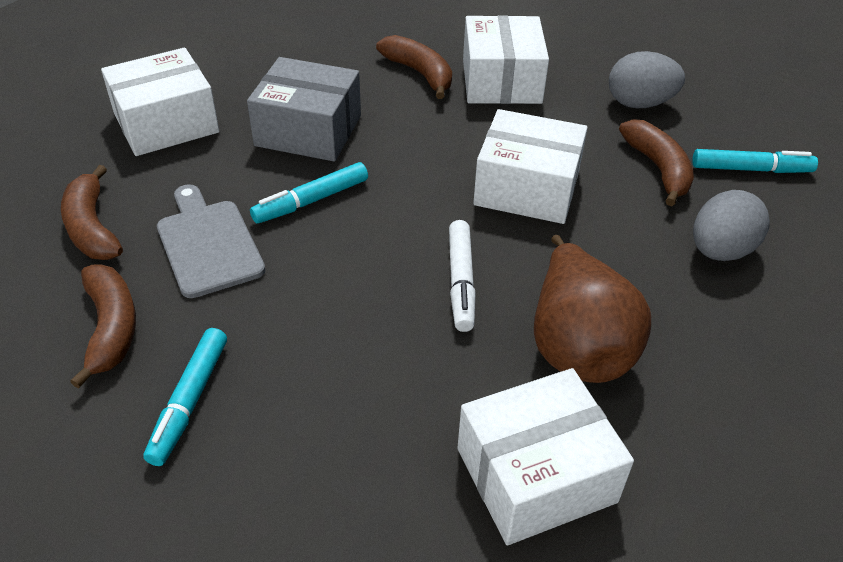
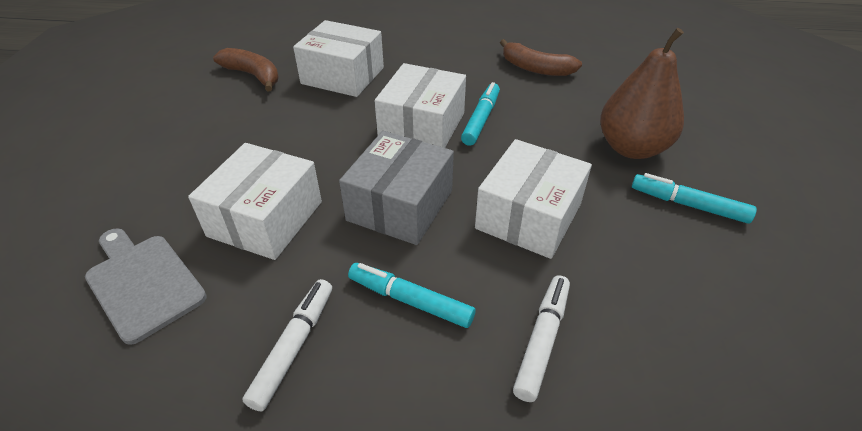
brown banana: 4 -> 2
grey egg: 2 -> 0
white marker: 1 -> 2

